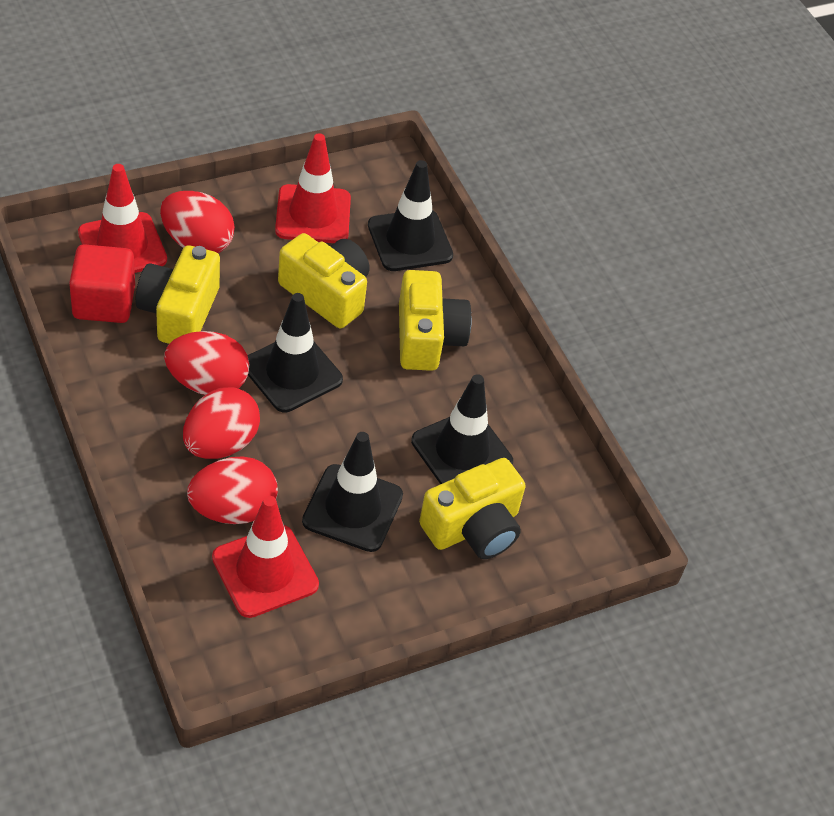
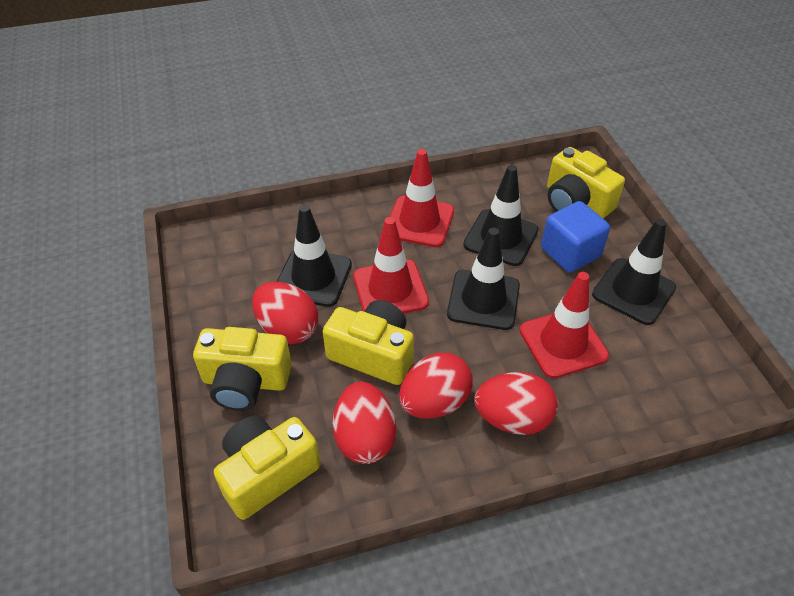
blue cube: 0 -> 1
red cube: 1 -> 0

